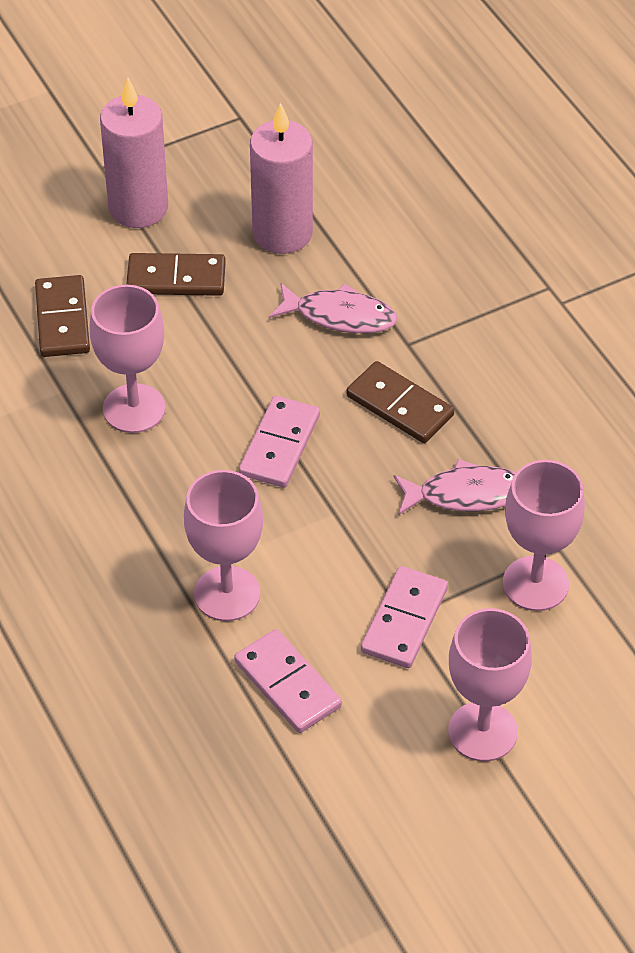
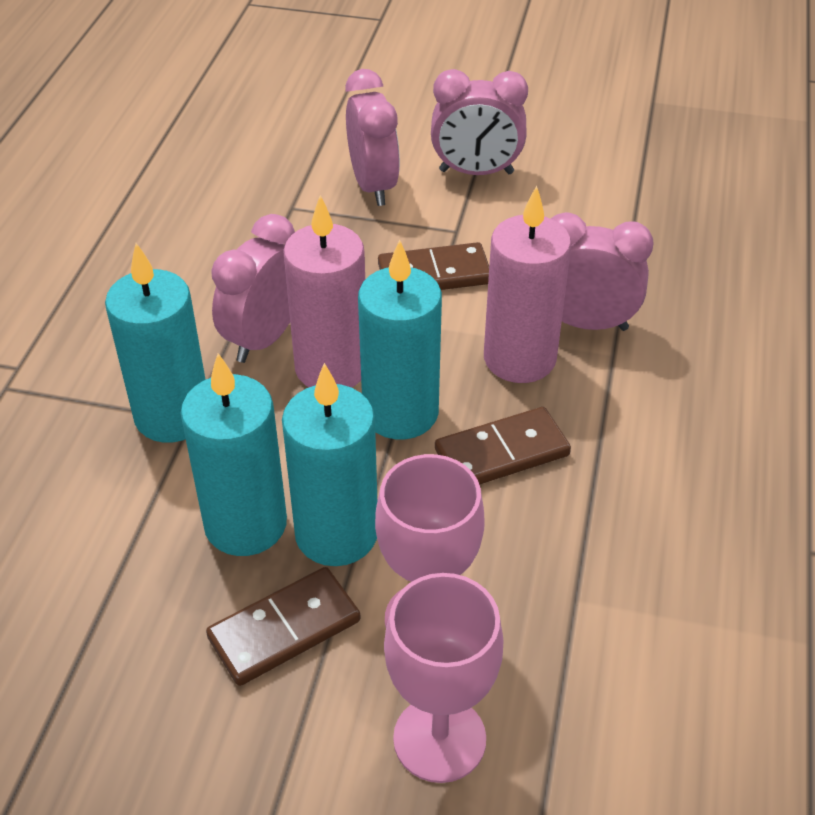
pink clock: 0 -> 4
pink domino: 3 -> 0
pink fish: 2 -> 0
pink goblet: 4 -> 2
turquoise candle: 0 -> 4

